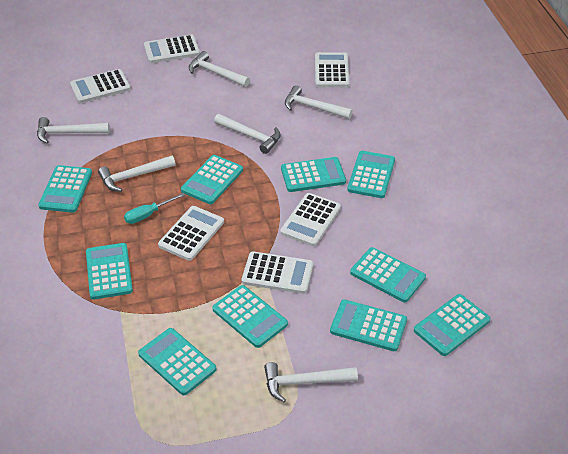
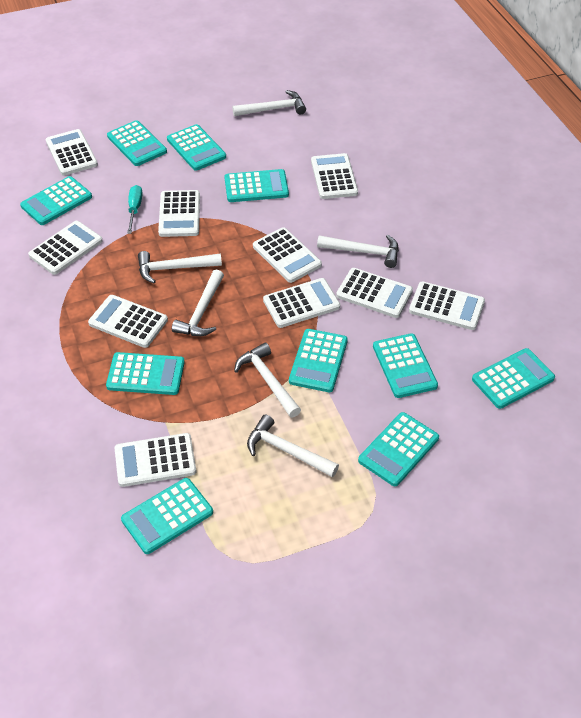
white calculator: 6 -> 10

